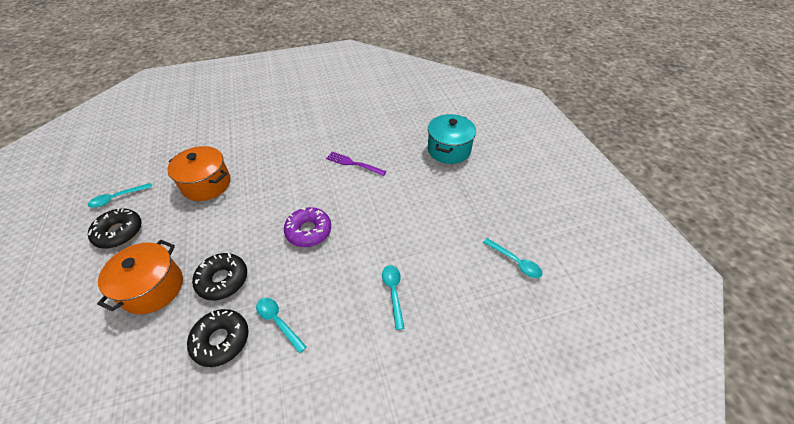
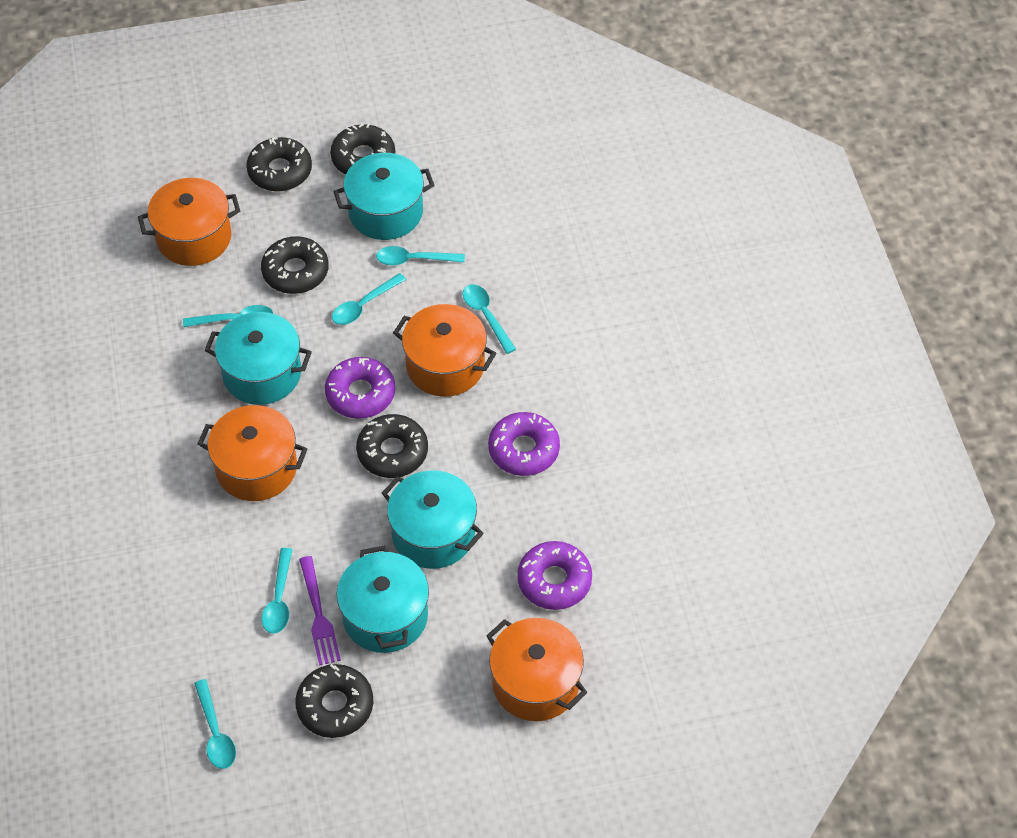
black donut: 3 -> 5
orange pot: 2 -> 4
purple donut: 1 -> 3
turquoise pot: 1 -> 4
turquoise spoon: 4 -> 6

